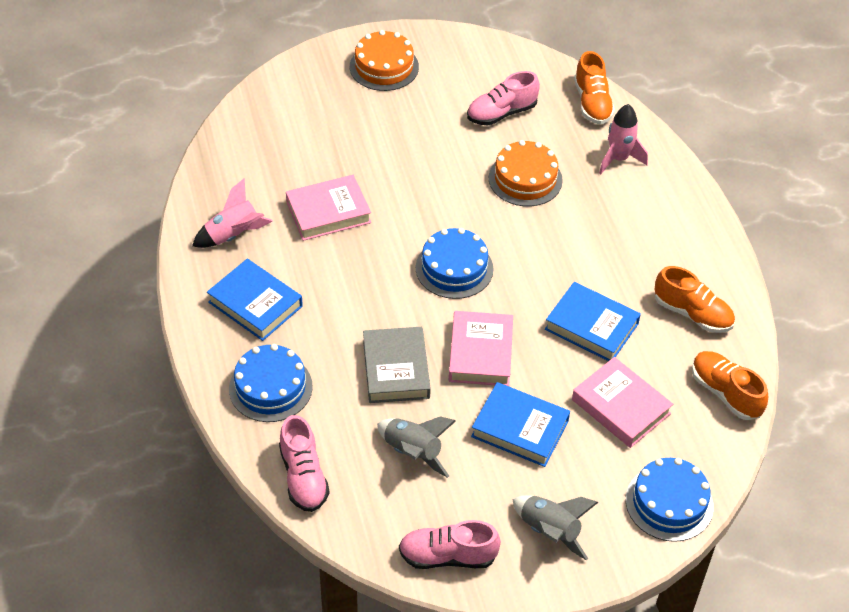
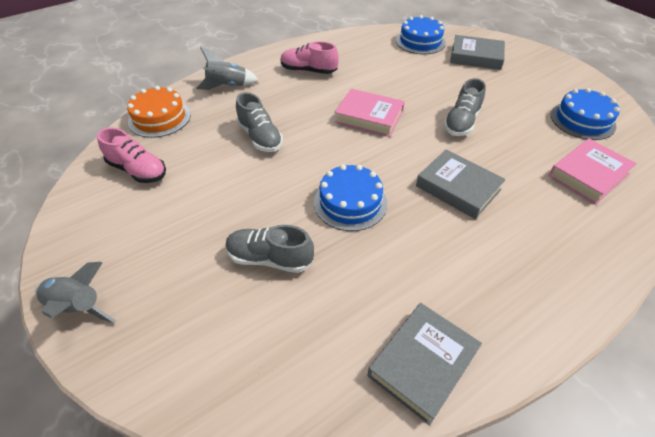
blue book: 3 -> 0
grey book: 1 -> 3
grey shoe: 0 -> 3
orange cake: 2 -> 1
orange shoe: 3 -> 0
pink book: 3 -> 2
pink rocket: 2 -> 0
pink shoe: 3 -> 2

